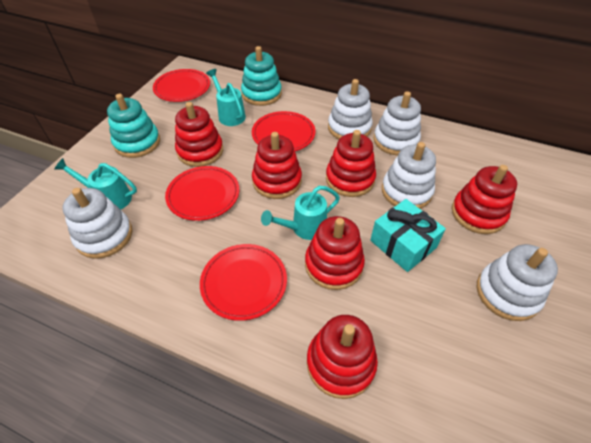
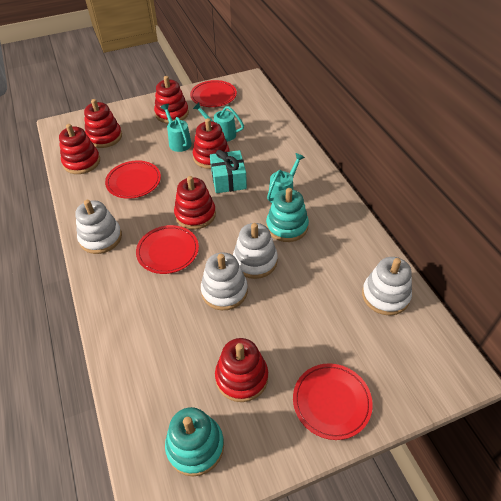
white stacking toy: 5 -> 4

